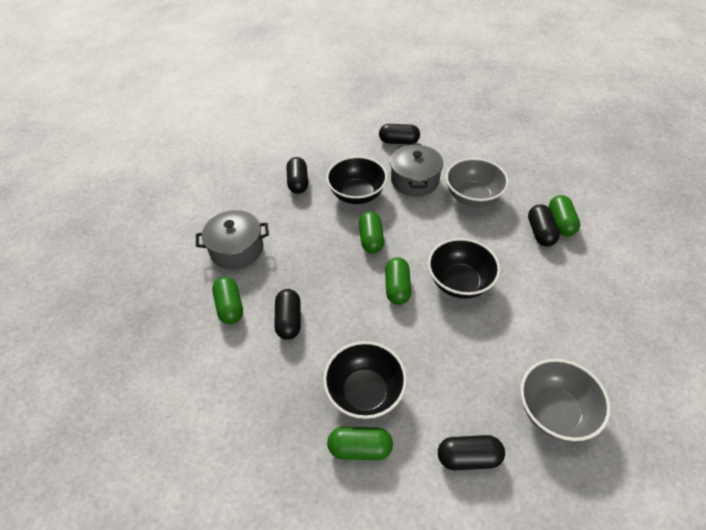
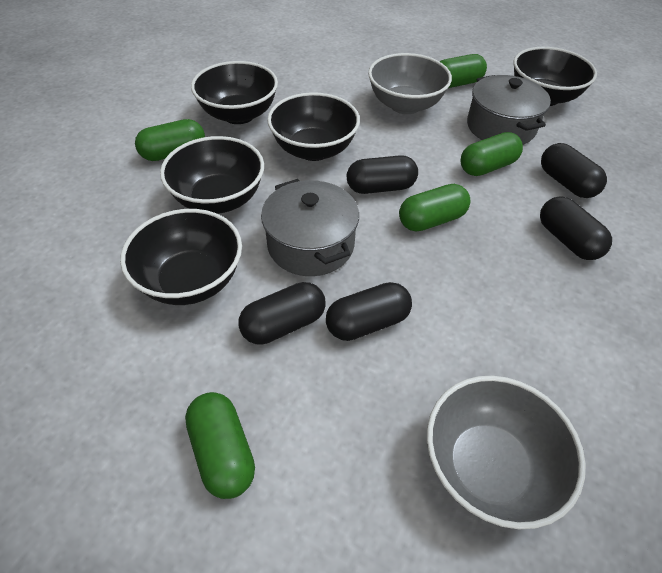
black bowl: 3 -> 5

